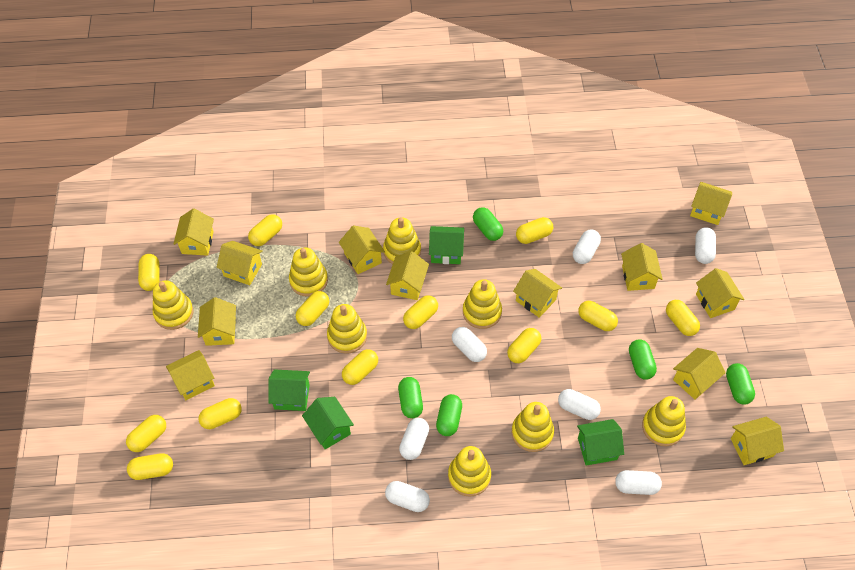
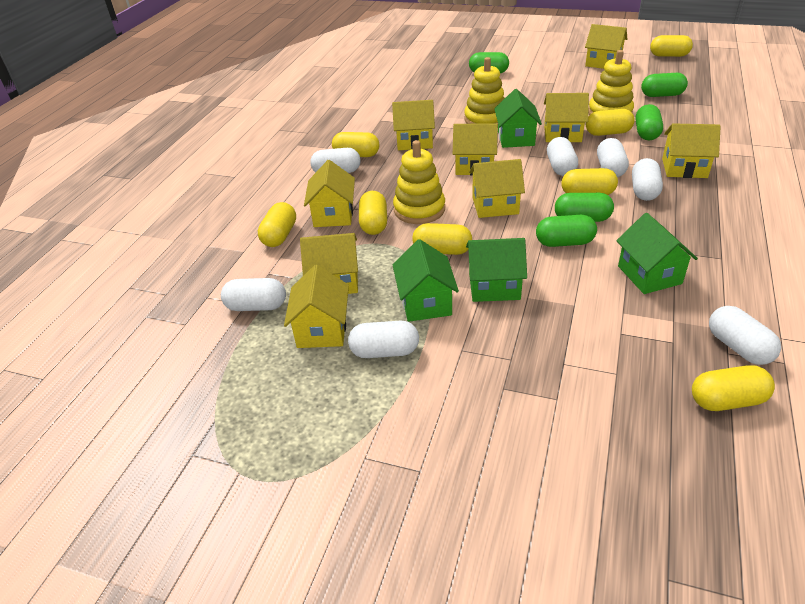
yellow capsule: 12 -> 8
yellow house: 12 -> 9
yellow stacking toy: 8 -> 3

